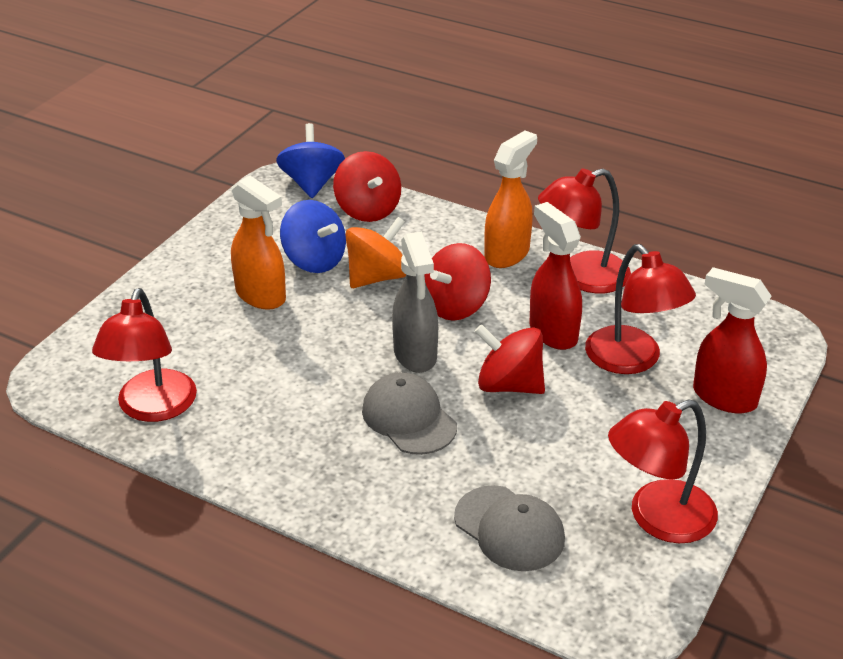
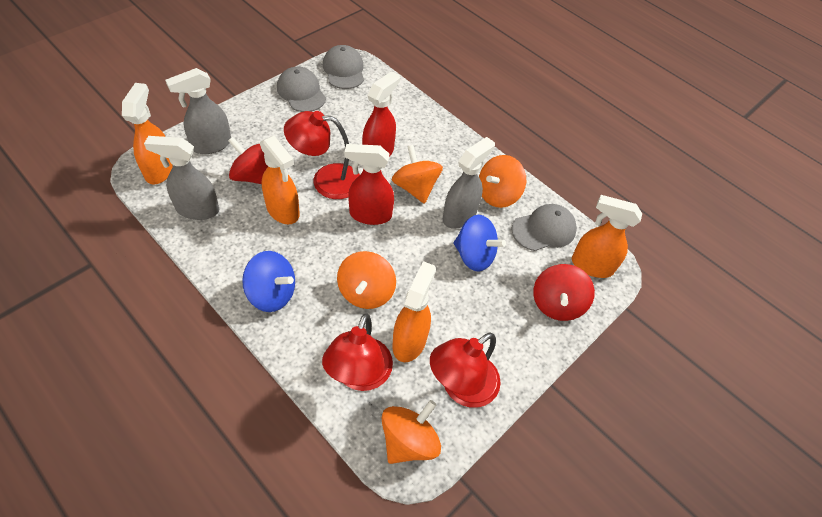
grey cap: 2 -> 3
grey spray bottle: 1 -> 3
orange spinning top: 1 -> 4
orange spray bottle: 2 -> 4
red lamp: 4 -> 3
red spinning top: 3 -> 2

